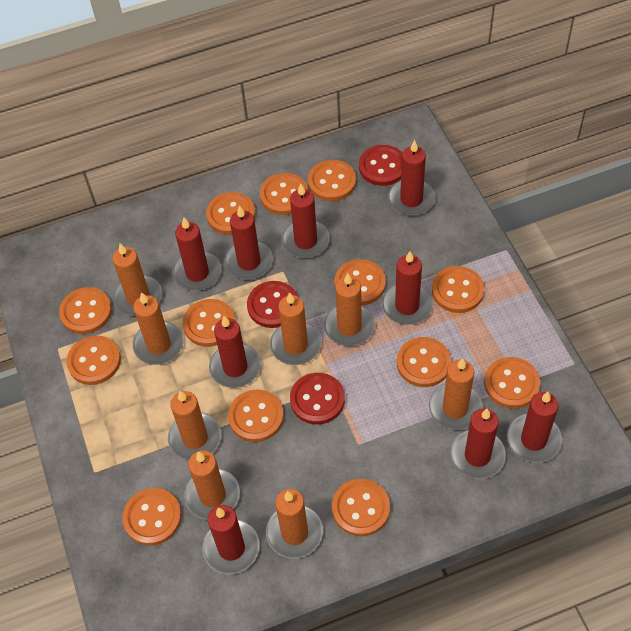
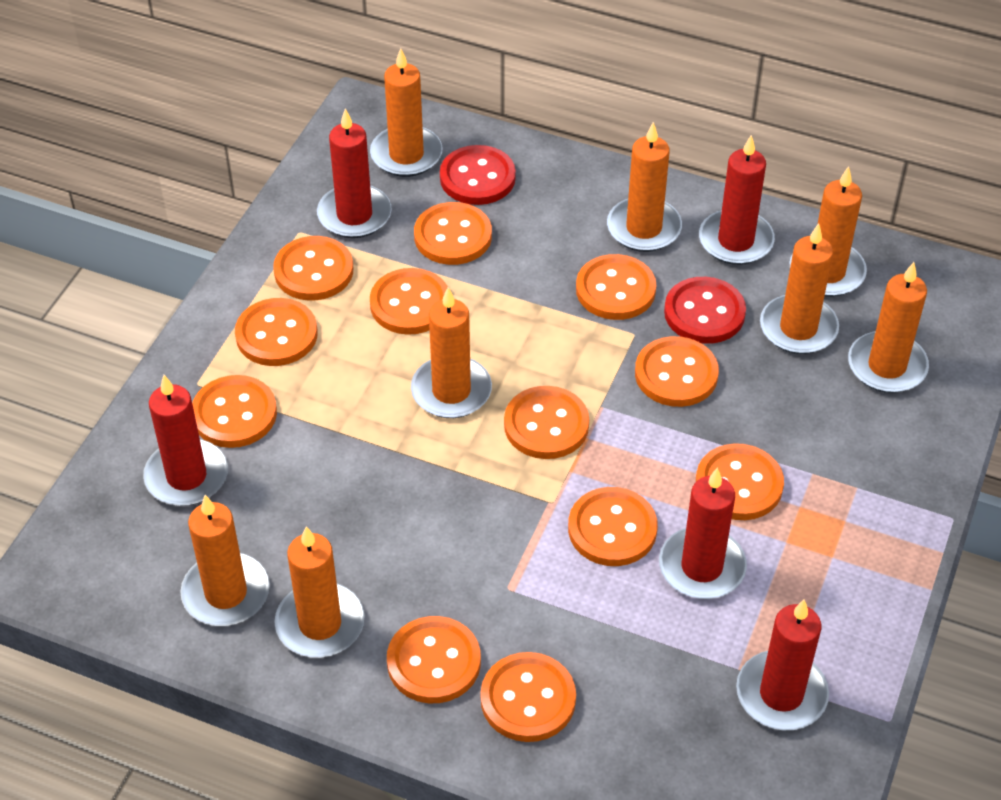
orange button: 13 -> 12
red button: 3 -> 2
red candle: 9 -> 5

